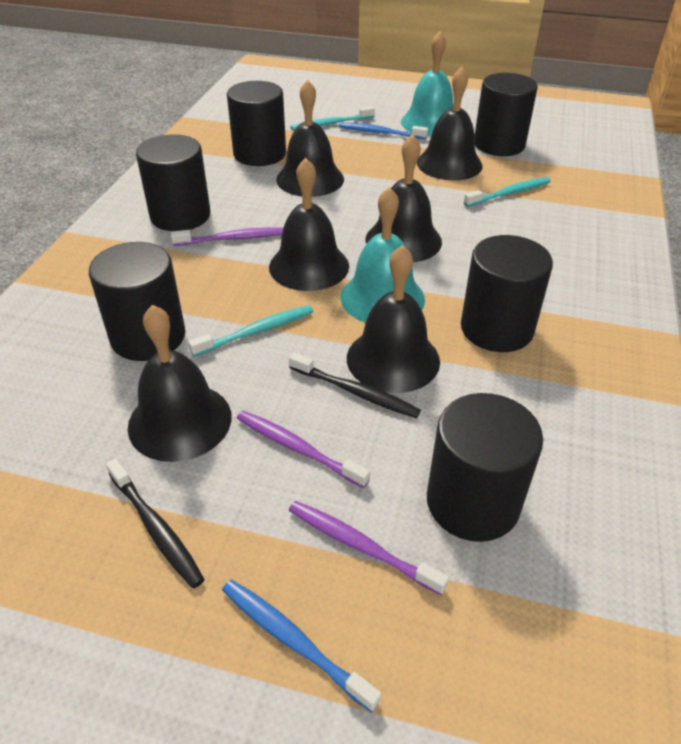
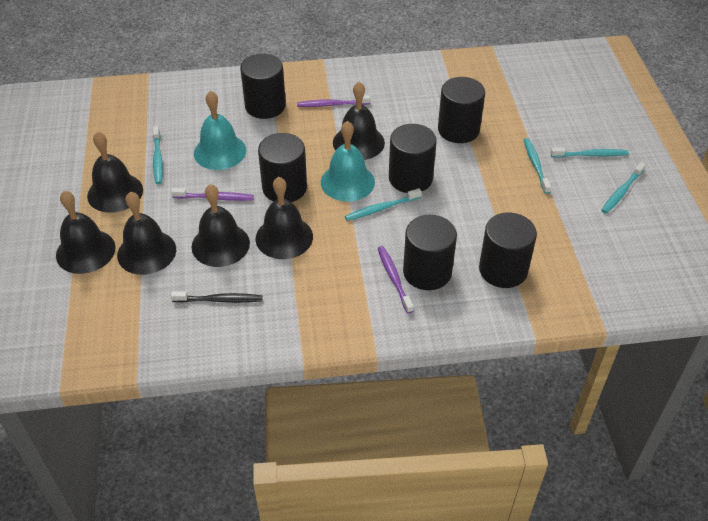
black toothbrush: 2 -> 1
blue toothbrush: 2 -> 0
turquoise toothbrush: 3 -> 5

